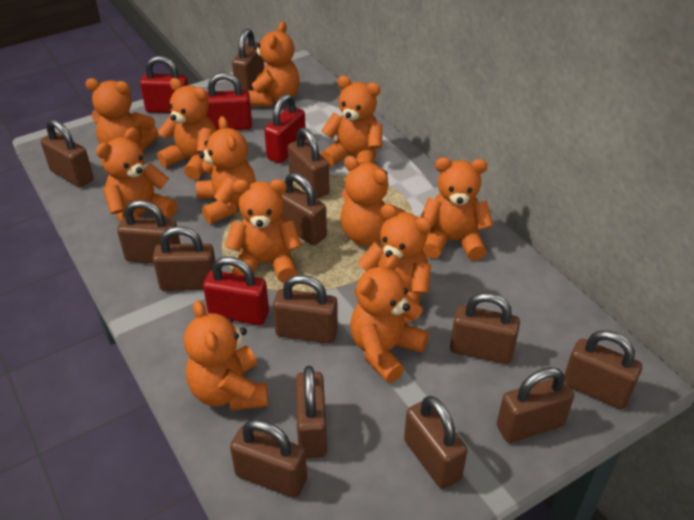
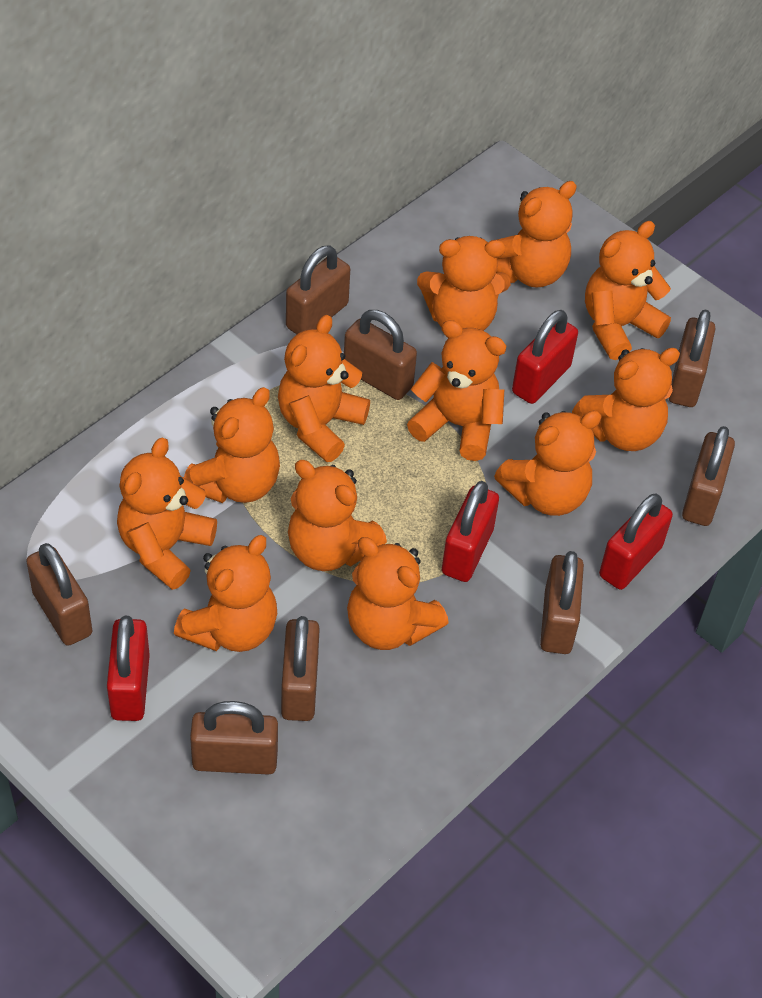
brown padlock: 13 -> 8

